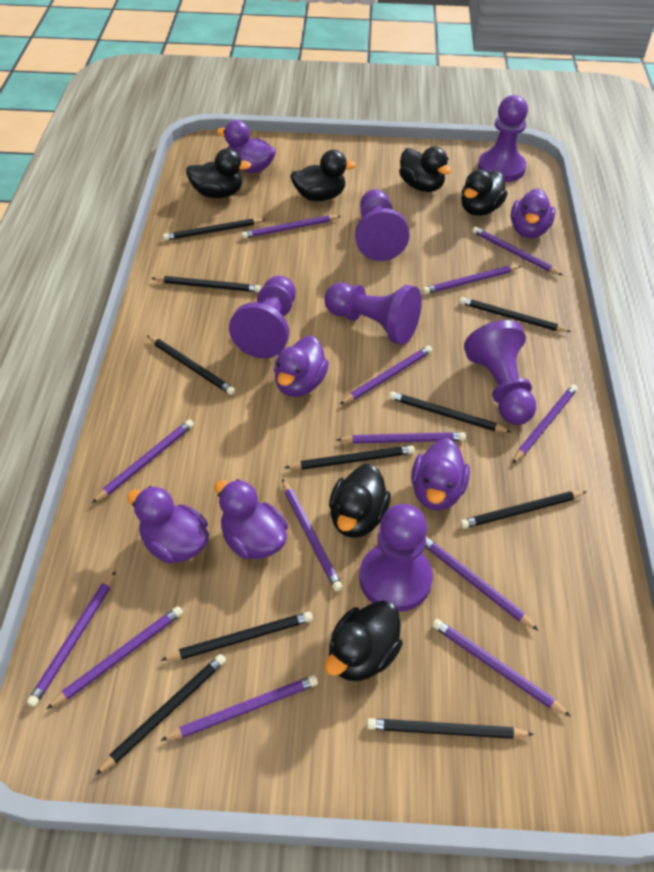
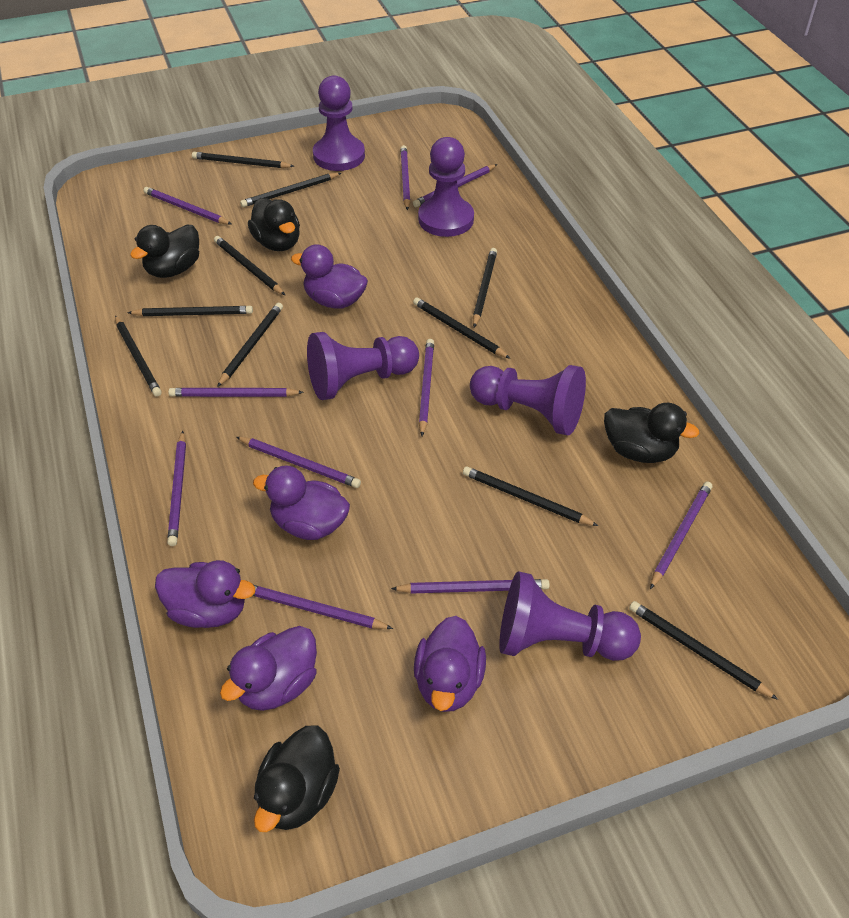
black duck: 6 -> 4
purple duck: 6 -> 5
purple pawn: 6 -> 5
purple pencil: 13 -> 10

